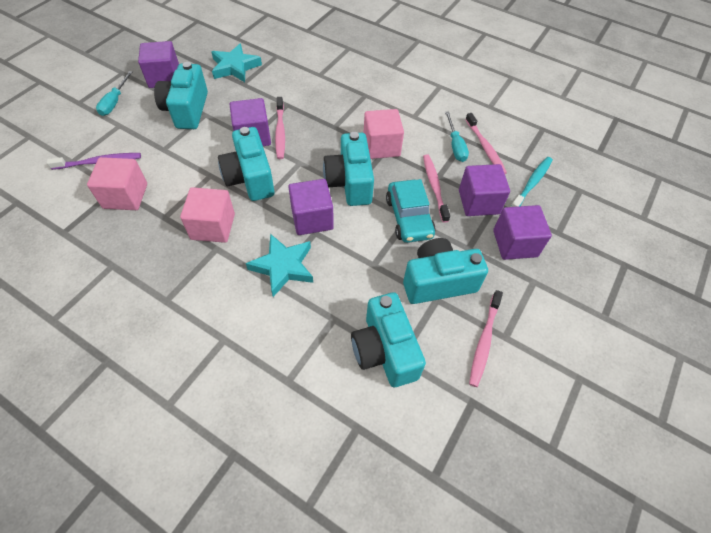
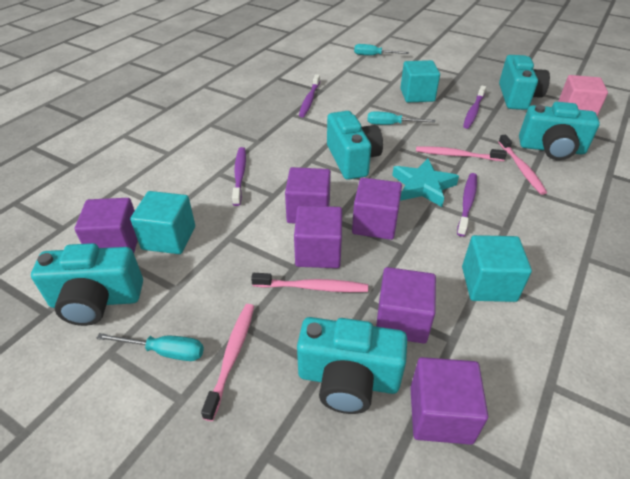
pink cube: 3 -> 1
purple cube: 5 -> 6
purple toothbrush: 1 -> 4
turquoise car: 1 -> 0
turquoise cube: 0 -> 3
turquoise screwdriver: 2 -> 3
turquoise star: 2 -> 1
turquoise toothbrush: 1 -> 0

